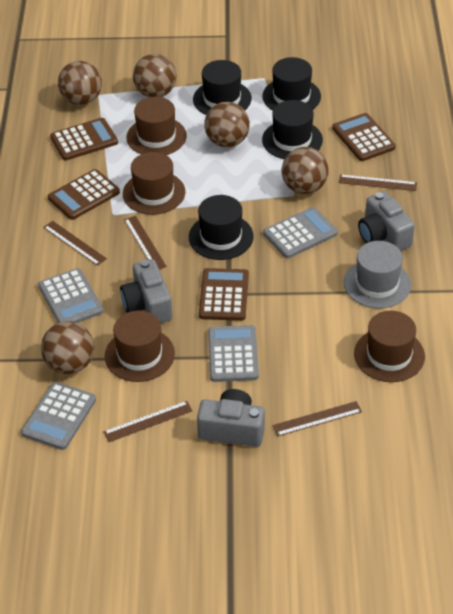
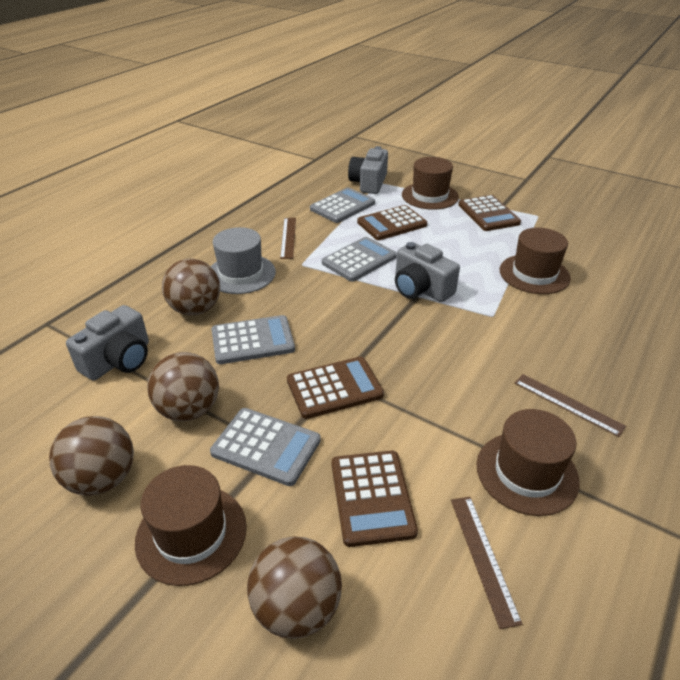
black hat: 4 -> 0
brown ball: 5 -> 4
brown ruler: 5 -> 3

